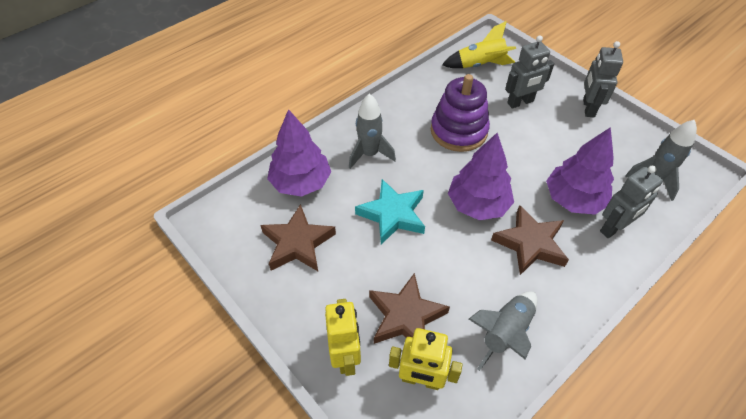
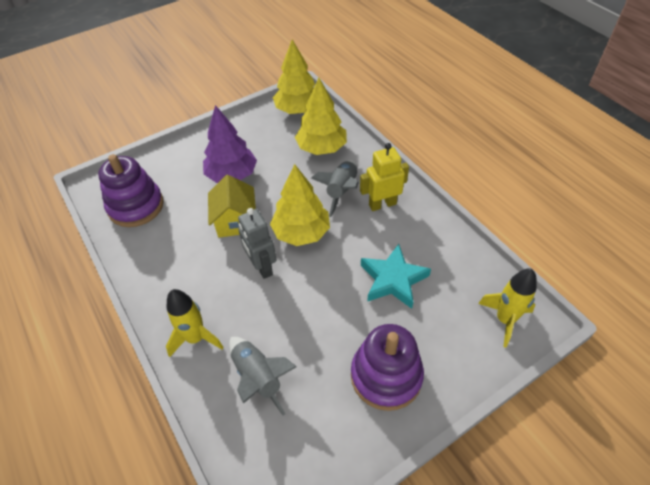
brown star: 3 -> 0
grey robot: 3 -> 1
grey rocket: 3 -> 2
purple stacking toy: 1 -> 2
purple tree: 3 -> 1
yellow house: 0 -> 1
yellow robot: 2 -> 1
yellow rocket: 1 -> 2
yellow tree: 0 -> 3

